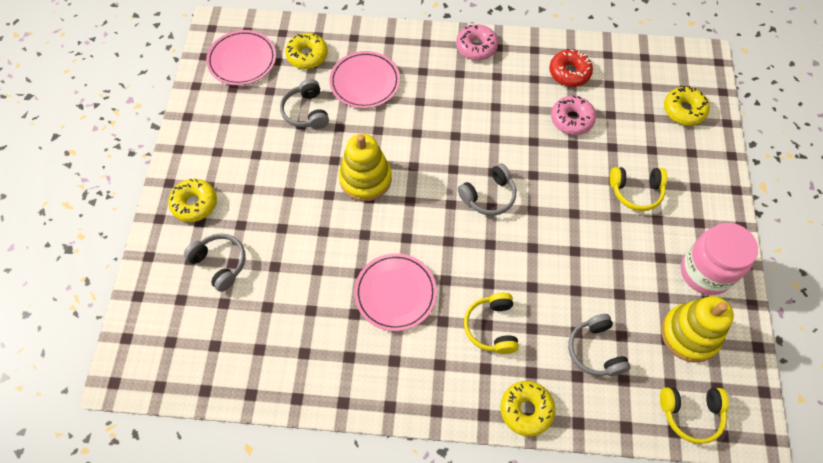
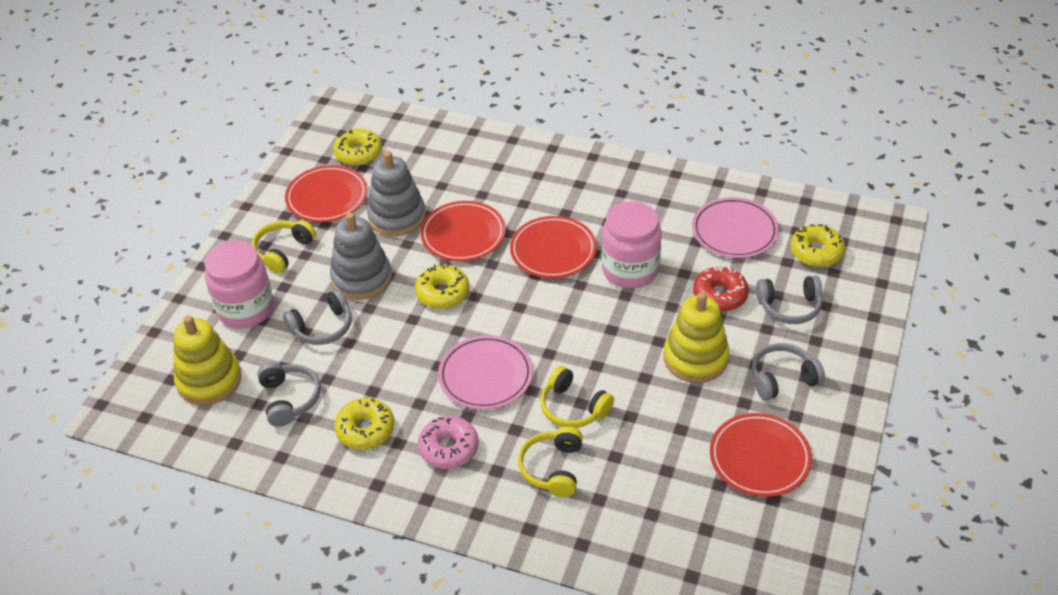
grey stacking toy: 0 -> 2
pink donut: 2 -> 1
pink jar: 1 -> 2
pink plate: 3 -> 2
red plate: 0 -> 4

